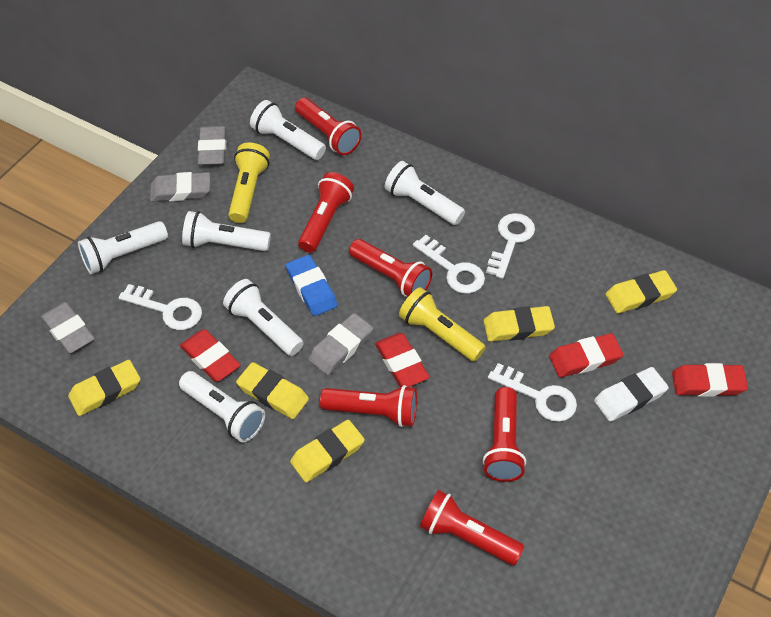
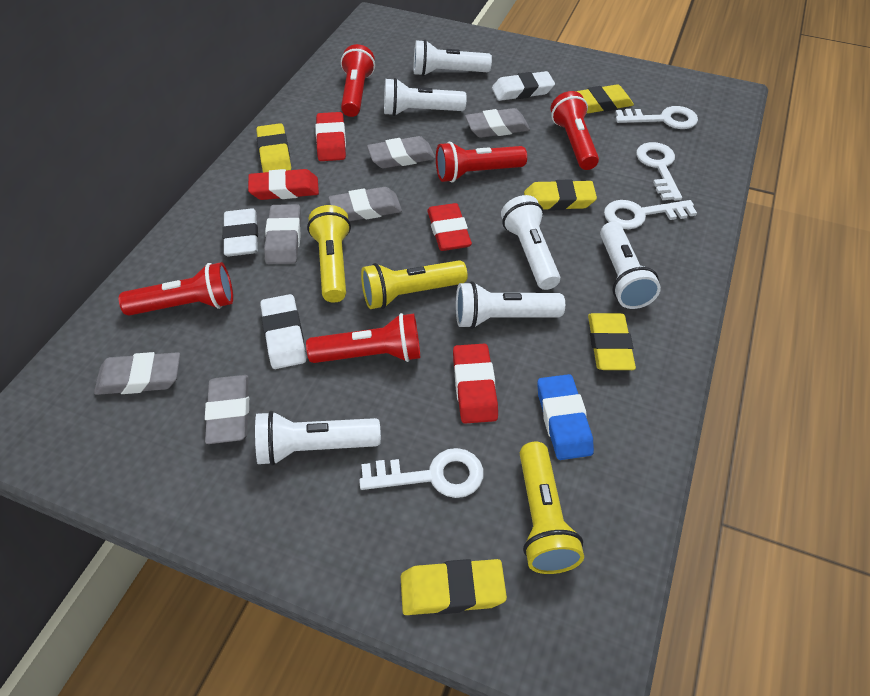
grey eraser: 4 -> 6
red flashlight: 6 -> 5
white eraser: 1 -> 3
yellow flashlight: 2 -> 3

